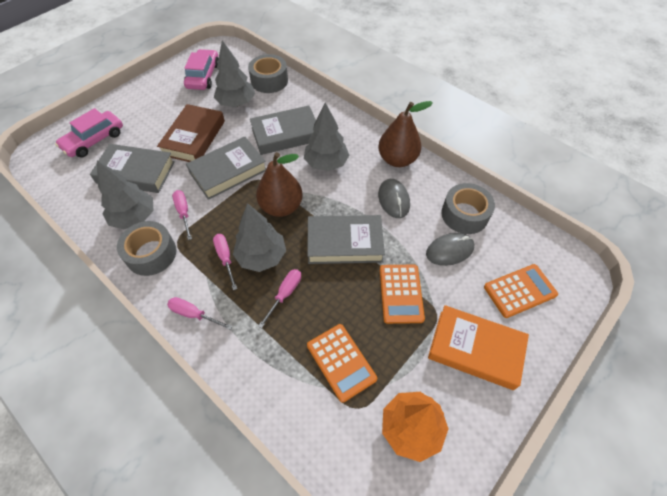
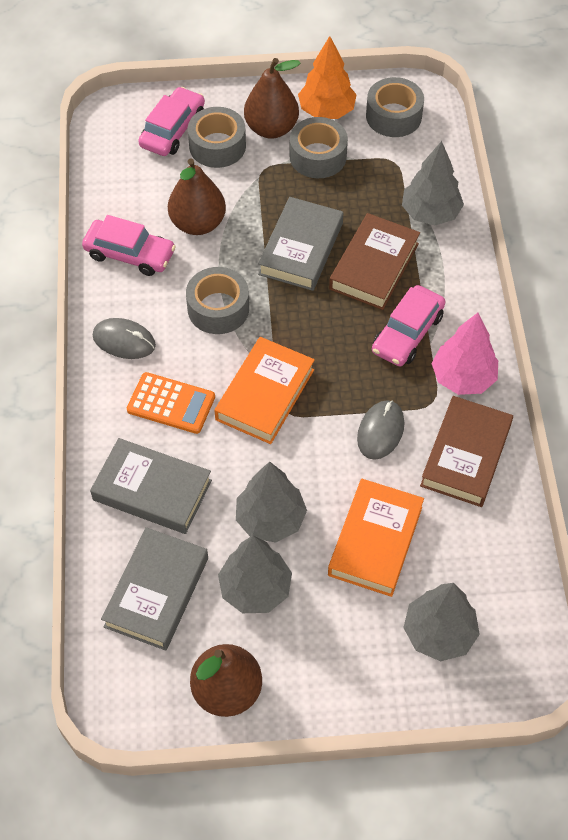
brown book: 1 -> 2
brown pear: 2 -> 3
grey book: 4 -> 3
grey tape: 3 -> 4
orange book: 1 -> 2
orange calculator: 3 -> 1
pink car: 2 -> 3
pink screwdriver: 4 -> 0
pink tree: 0 -> 1

